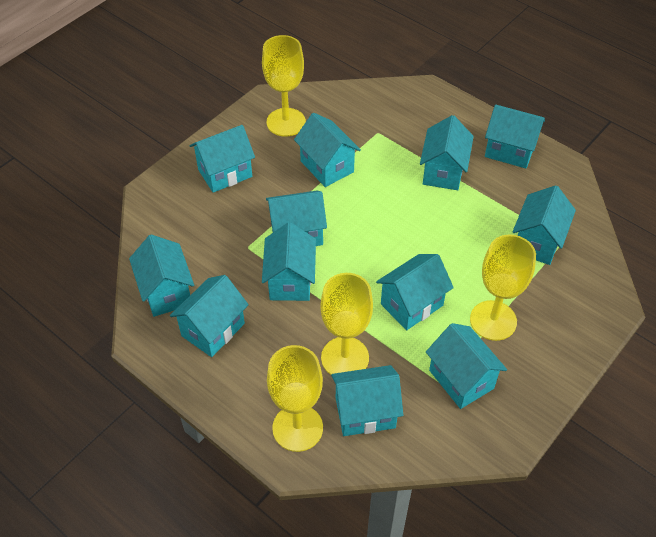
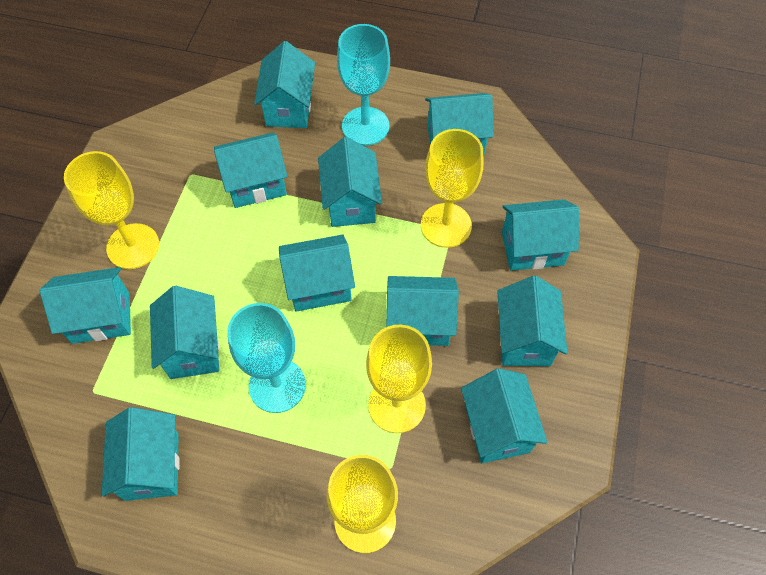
turquoise goblet: 0 -> 2

